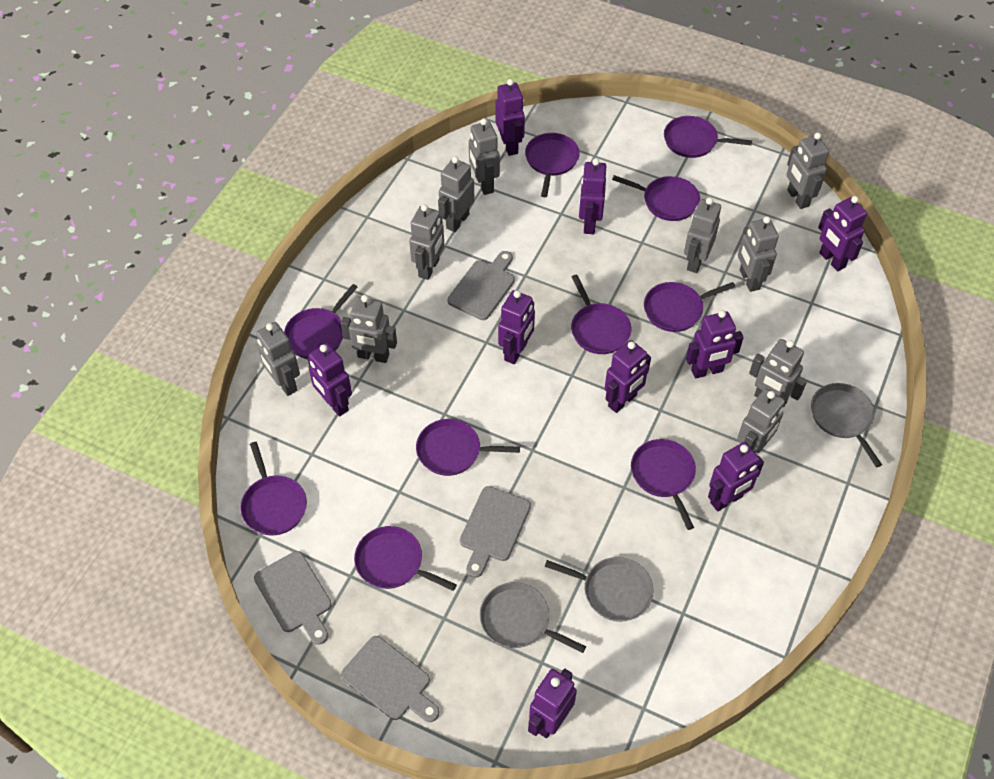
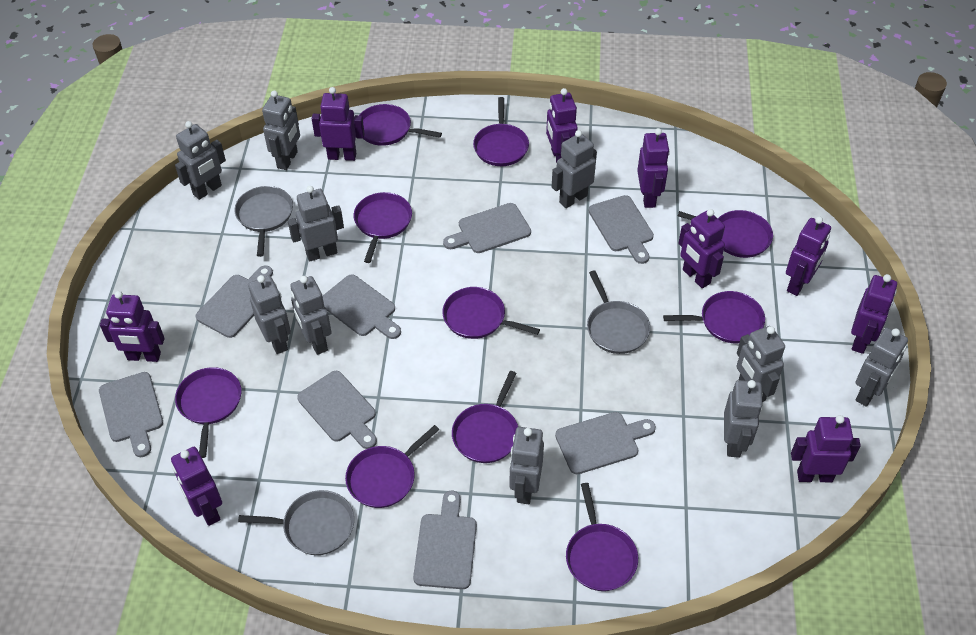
grey cutting board: 4 -> 8

